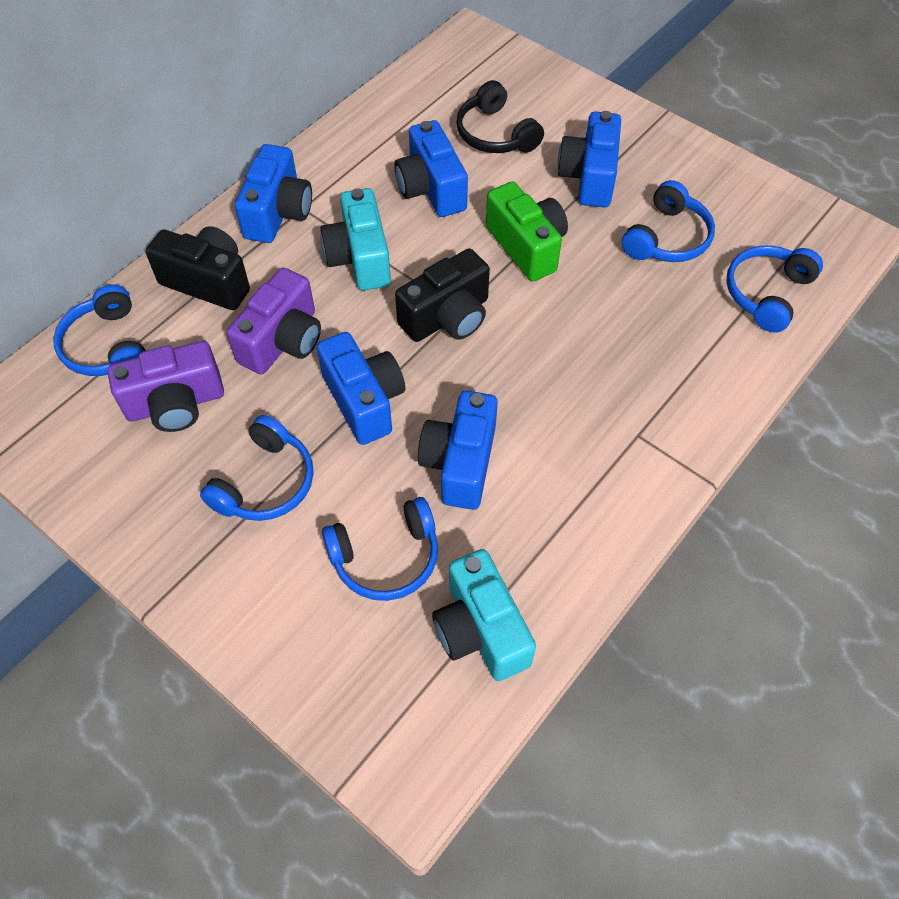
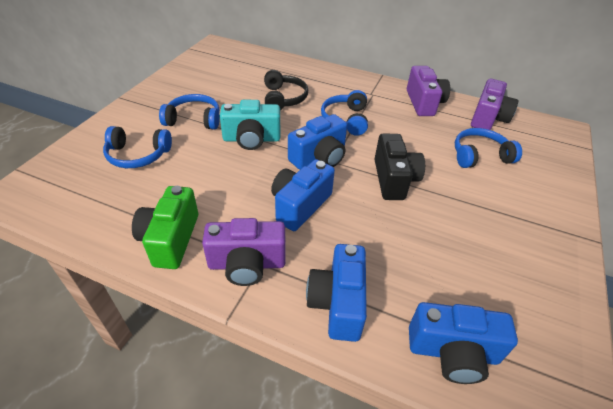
black camera: 2 -> 1
blue camera: 5 -> 4
blue headphones: 5 -> 4
purple camera: 2 -> 3
turquoise camera: 2 -> 1

